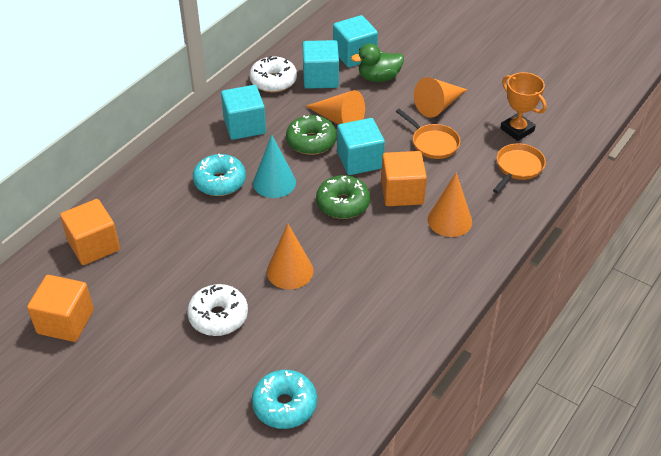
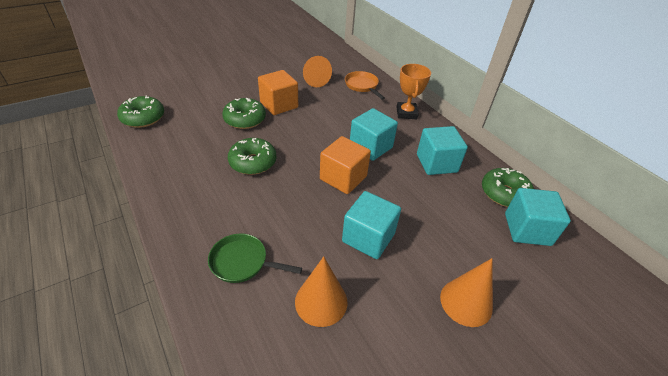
green donut: 2 -> 4
green duck: 1 -> 0
green pan: 0 -> 1
orange cone: 4 -> 3
orange cube: 3 -> 2
orange pan: 2 -> 1
turquoise cone: 1 -> 0
turquoise donut: 2 -> 0
white donut: 2 -> 0

